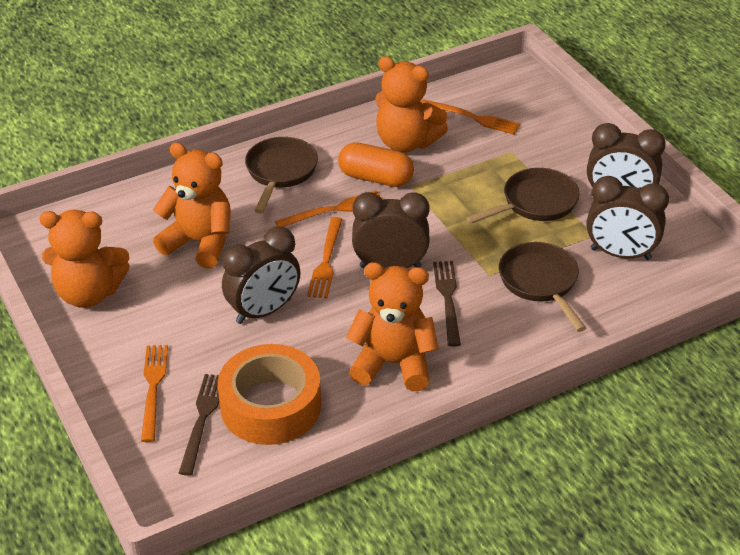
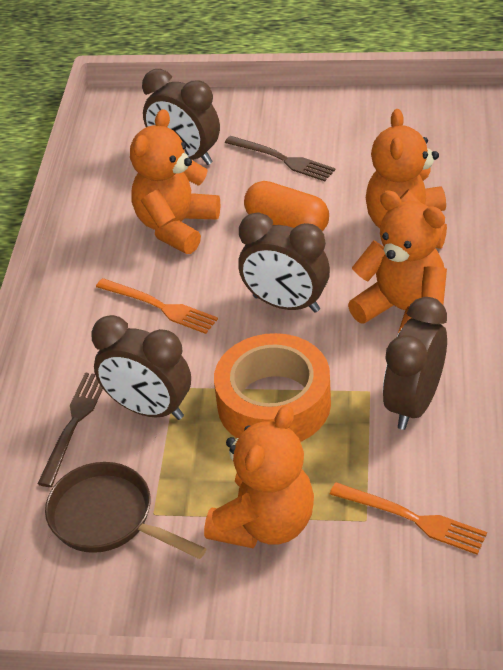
brown pan: 3 -> 1
orange fork: 4 -> 2

